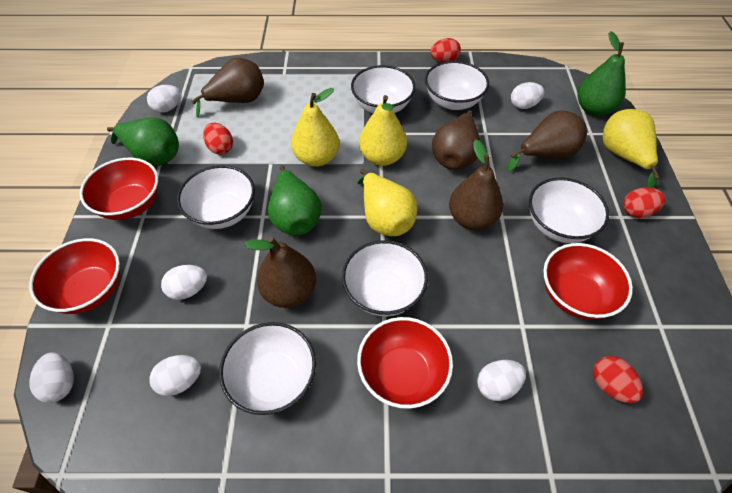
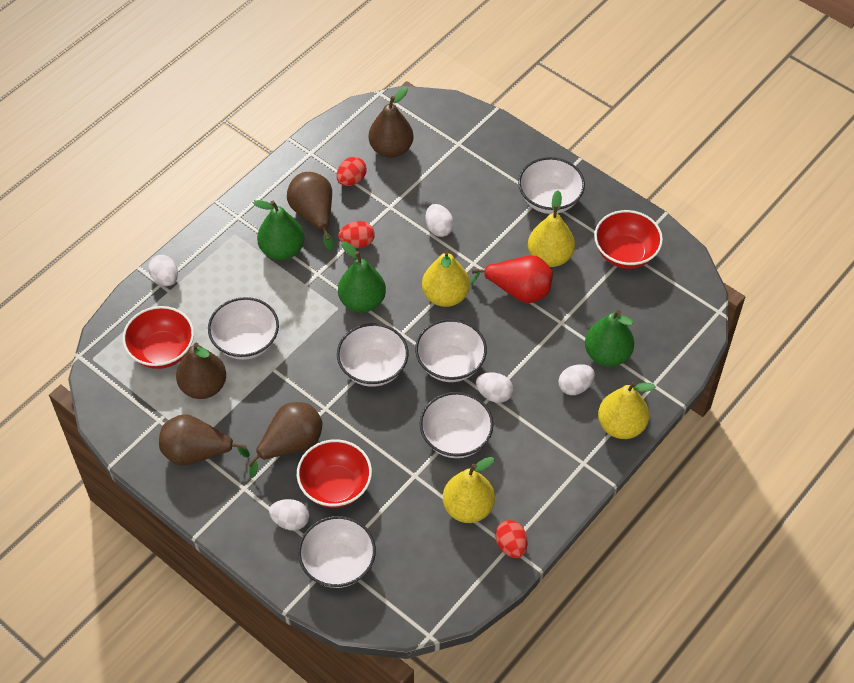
red bowl: 4 -> 3
red egg: 4 -> 3
red pear: 0 -> 1
white egg: 6 -> 5

